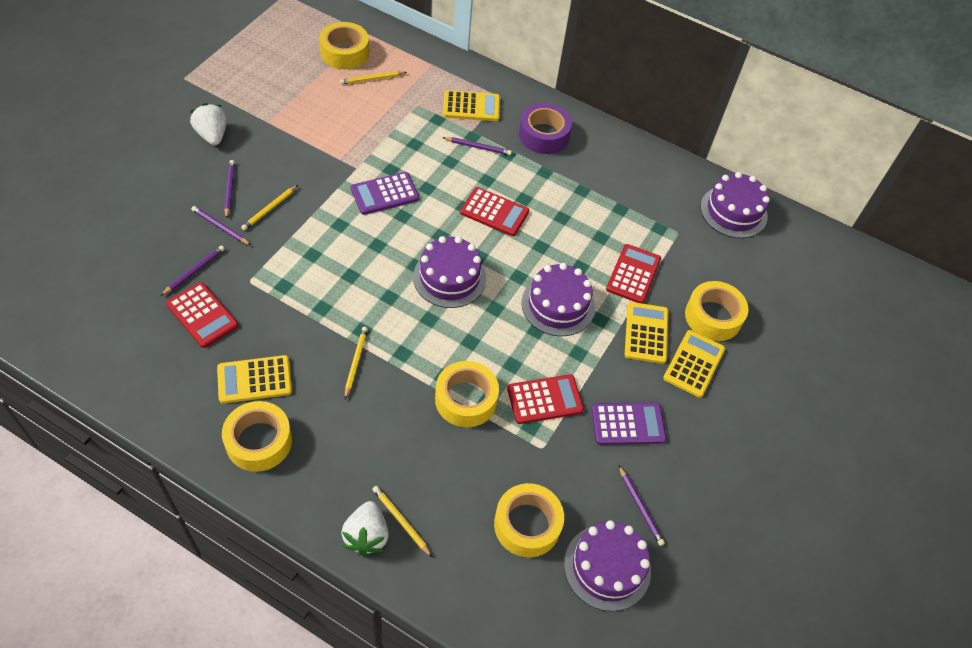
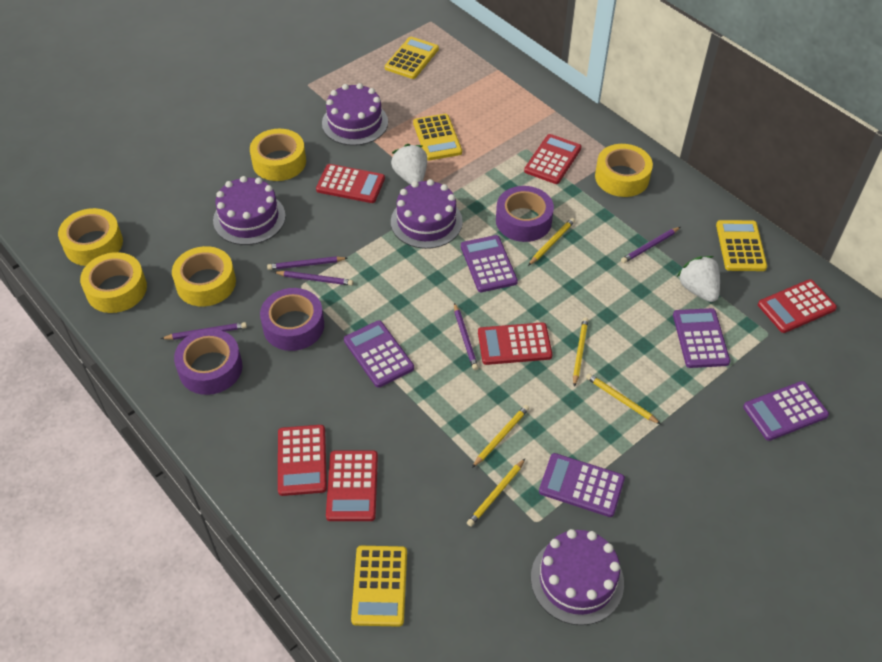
purple calculator: 2 -> 5
purple tape: 1 -> 3
red calculator: 4 -> 6
yellow pencil: 4 -> 5

